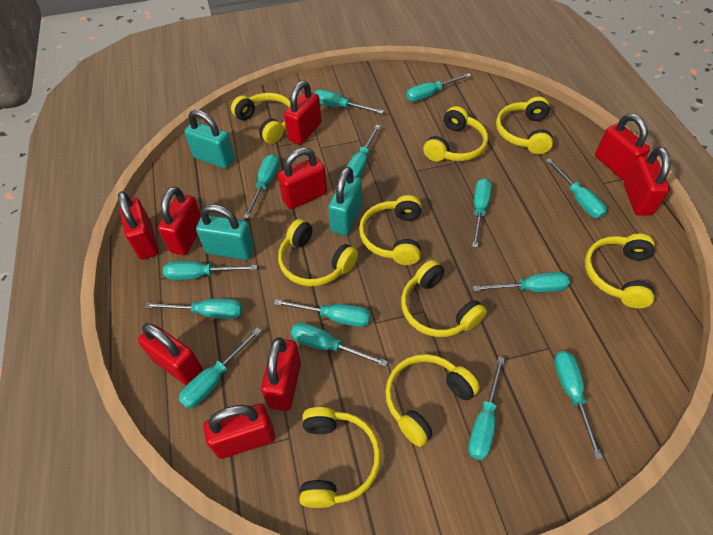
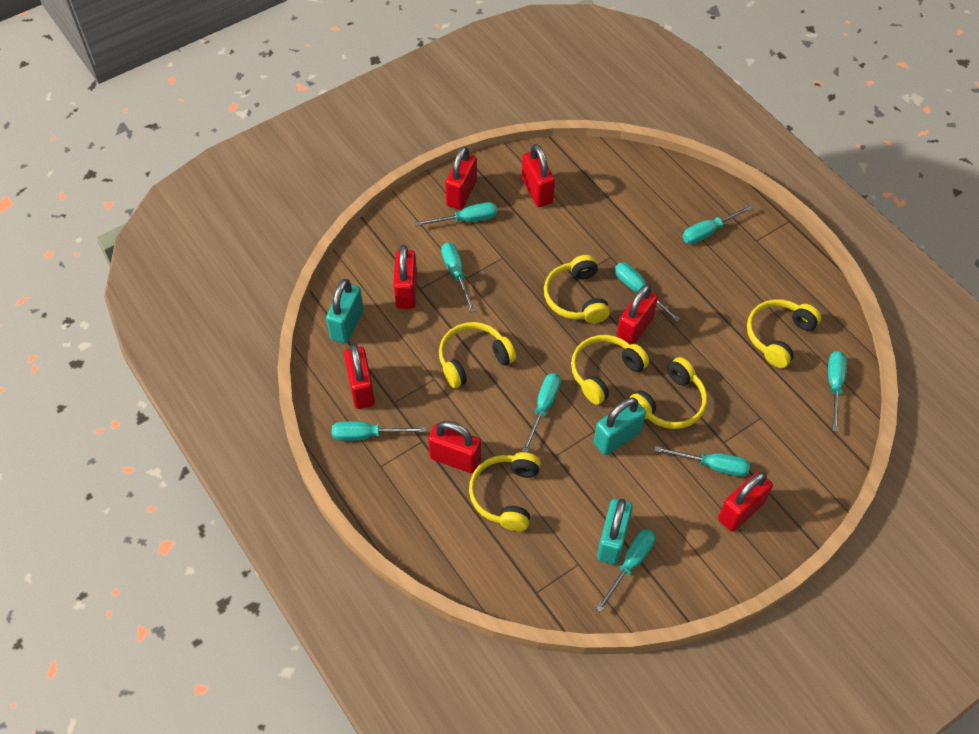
red padlock: 9 -> 7
turquoise screwdriver: 14 -> 9
yellow headphones: 9 -> 6

